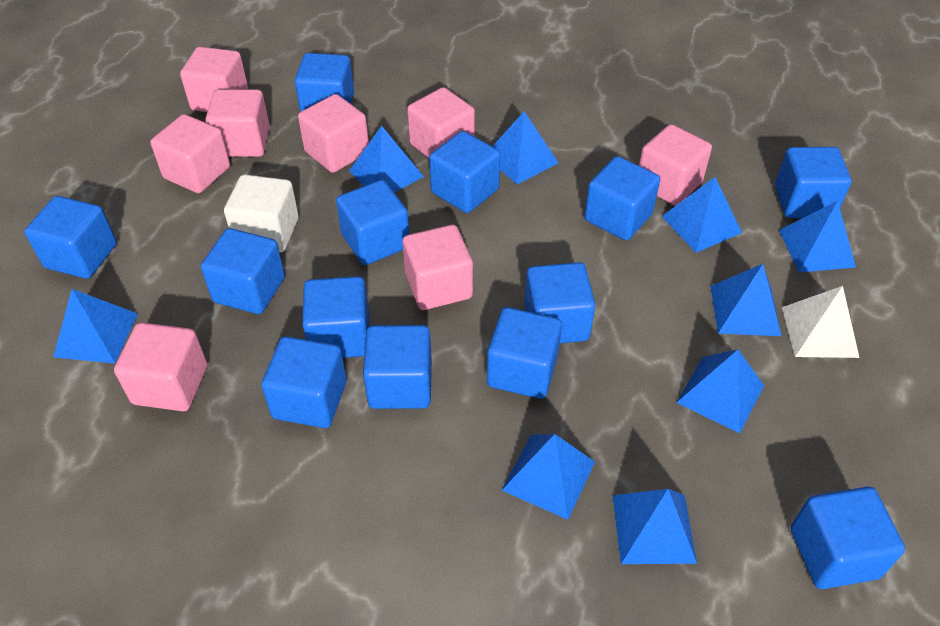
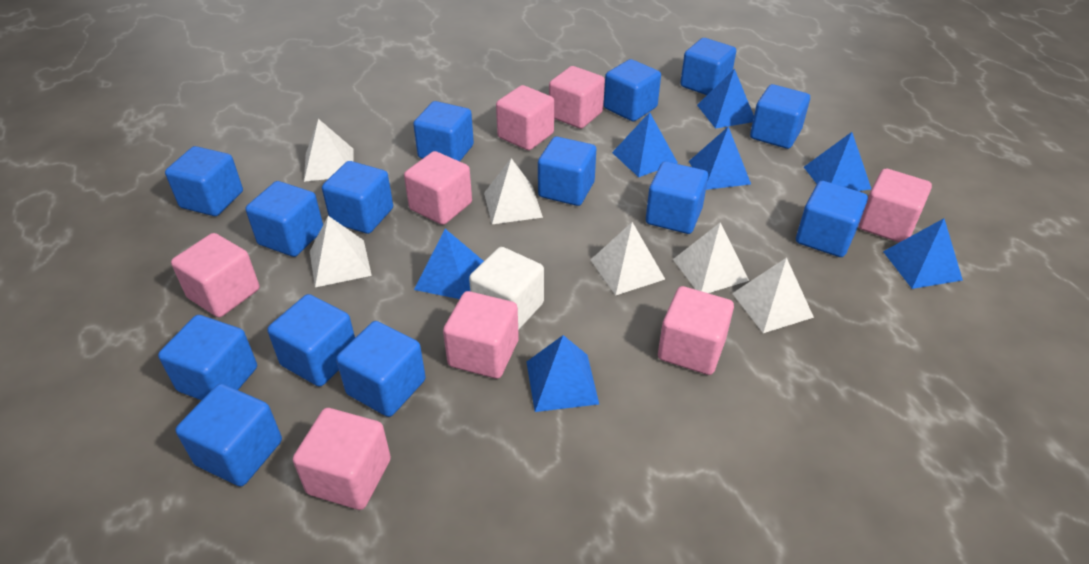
blue cube: 13 -> 14
blue pyramid: 9 -> 7
white pyramid: 1 -> 6

